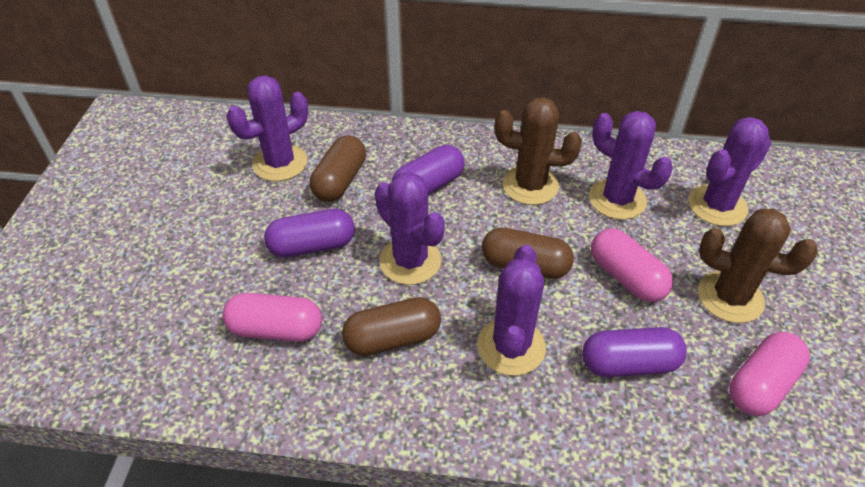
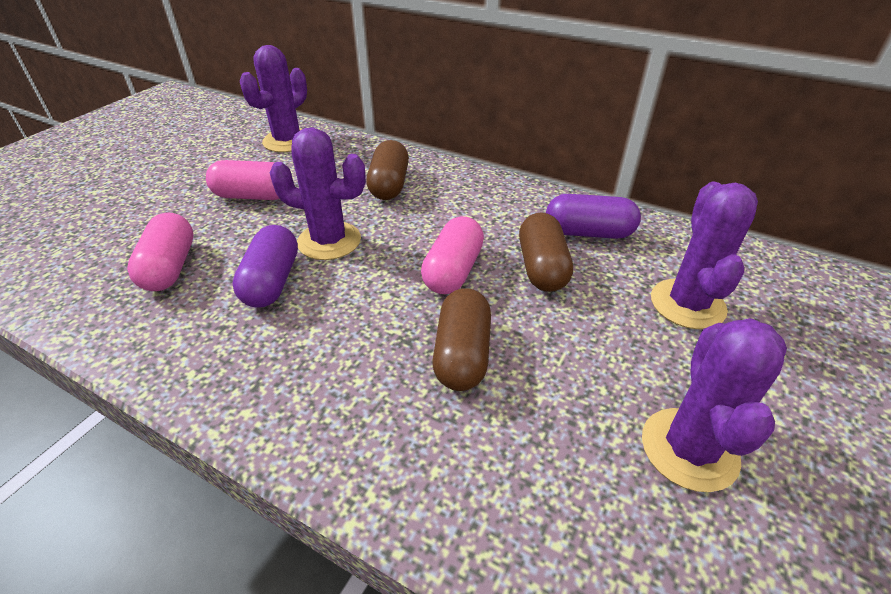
brown cactus: 2 -> 0
purple cactus: 5 -> 4
purple capsule: 3 -> 2

